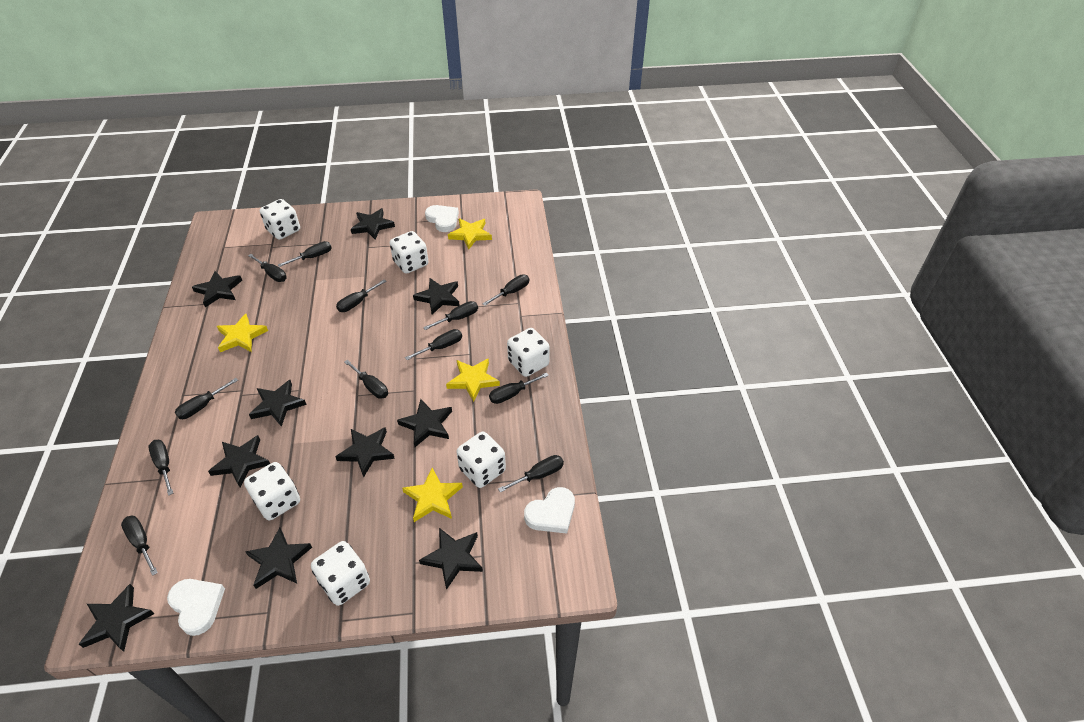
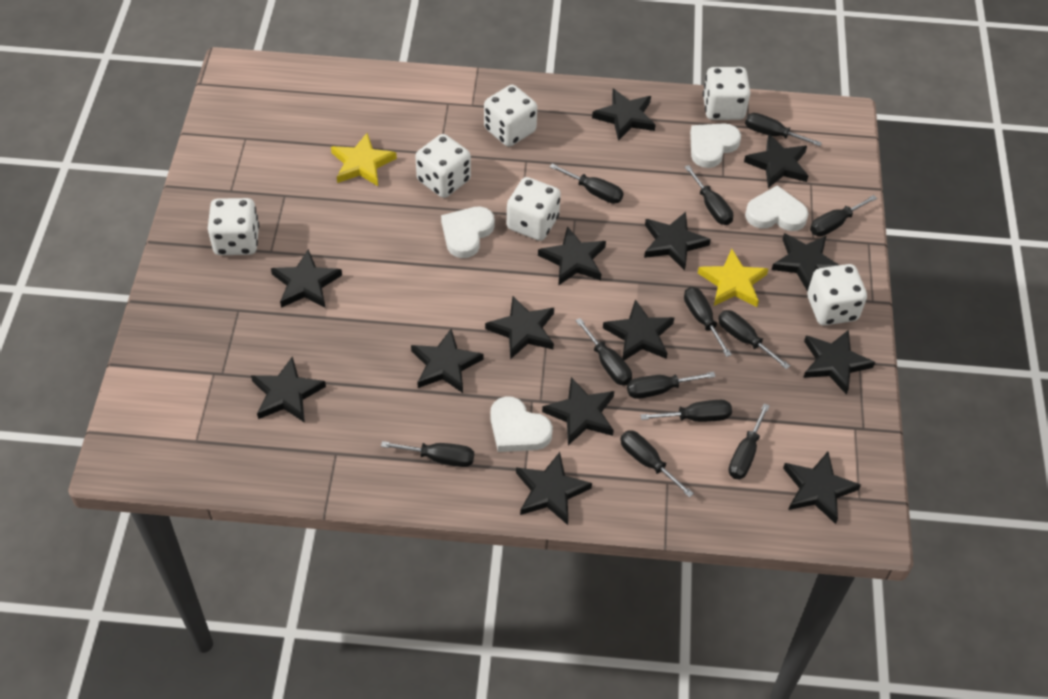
black star: 10 -> 14
white heart: 3 -> 4
yellow star: 4 -> 2

